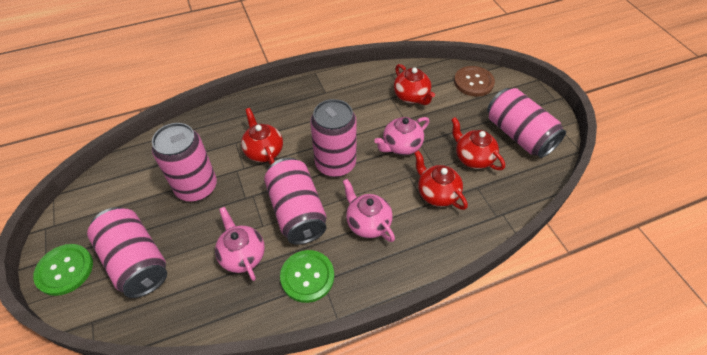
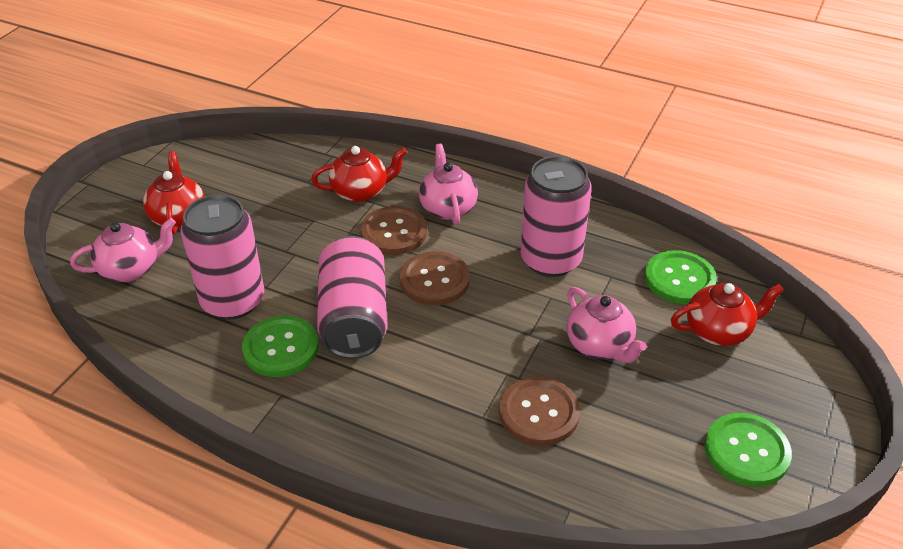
brown button: 1 -> 3
green button: 2 -> 3
pink can: 5 -> 3
red teapot: 4 -> 3

